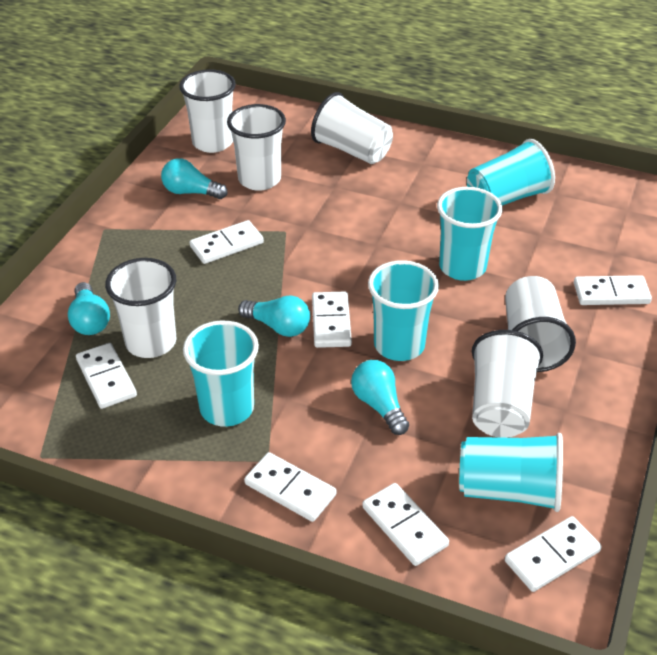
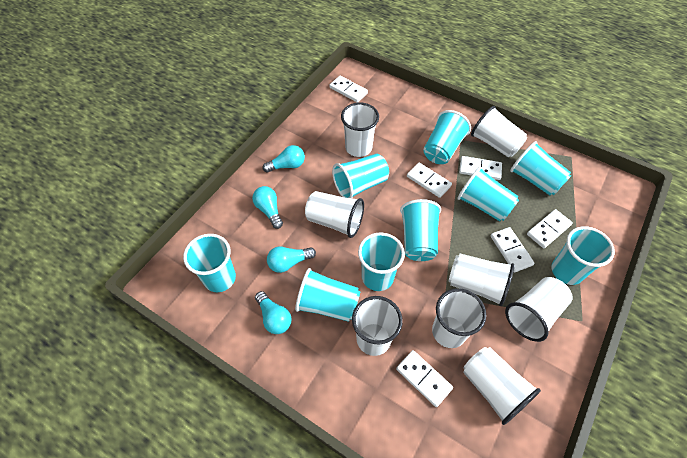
turquoise cup: 5 -> 9
white cup: 6 -> 8
white domino: 7 -> 6

